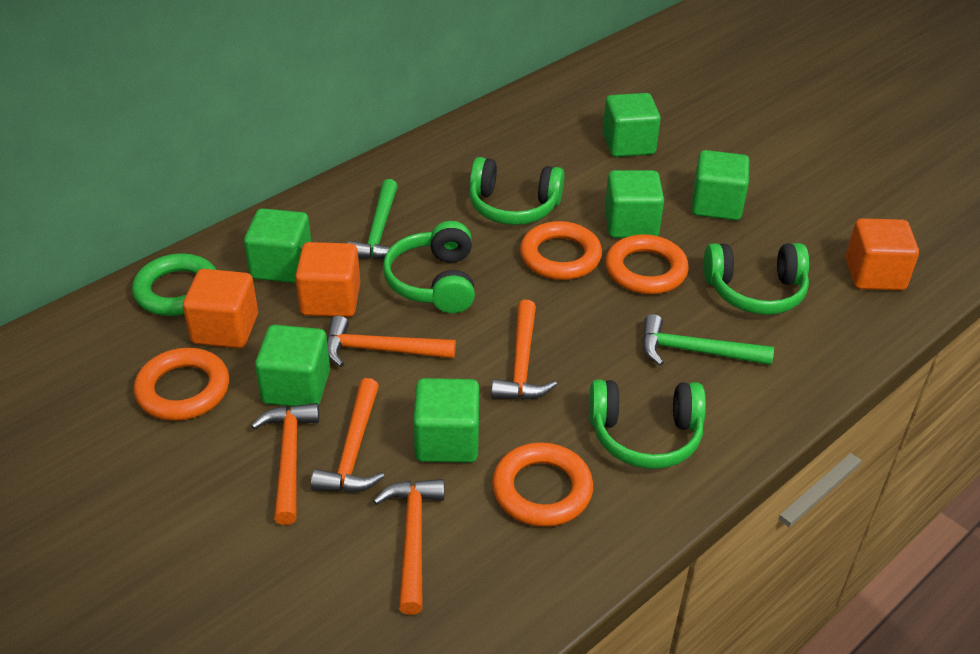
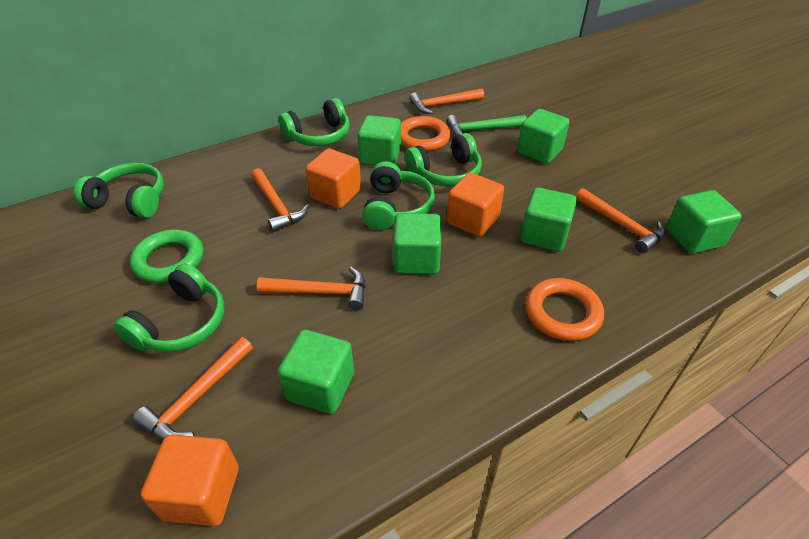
green hammer: 2 -> 1
green headphones: 4 -> 5
orange ring: 4 -> 2

